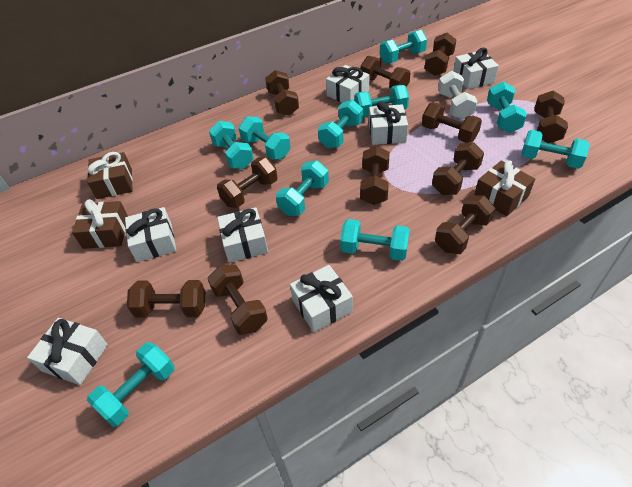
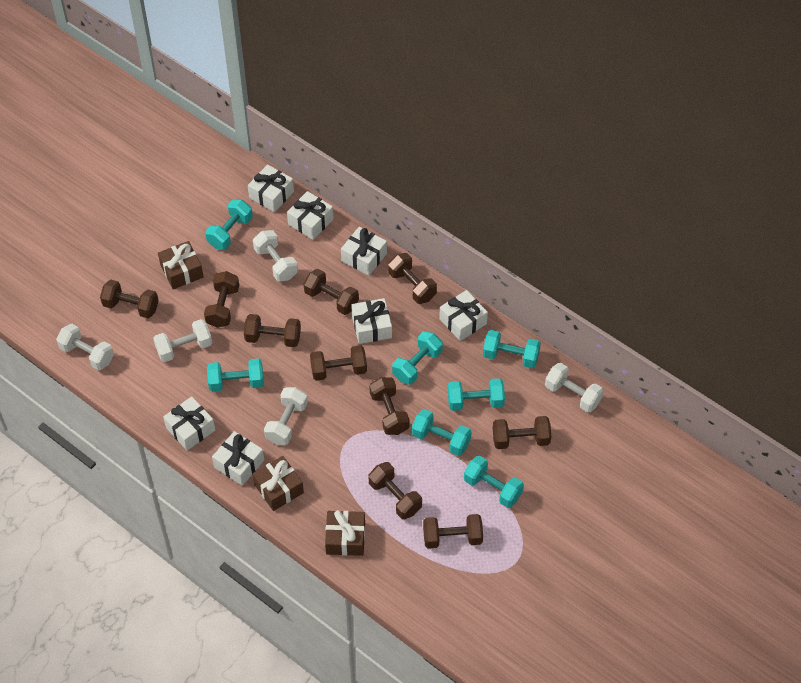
brown dumbbell: 11 -> 10
turquoise dumbbell: 10 -> 7
white dumbbell: 1 -> 5

